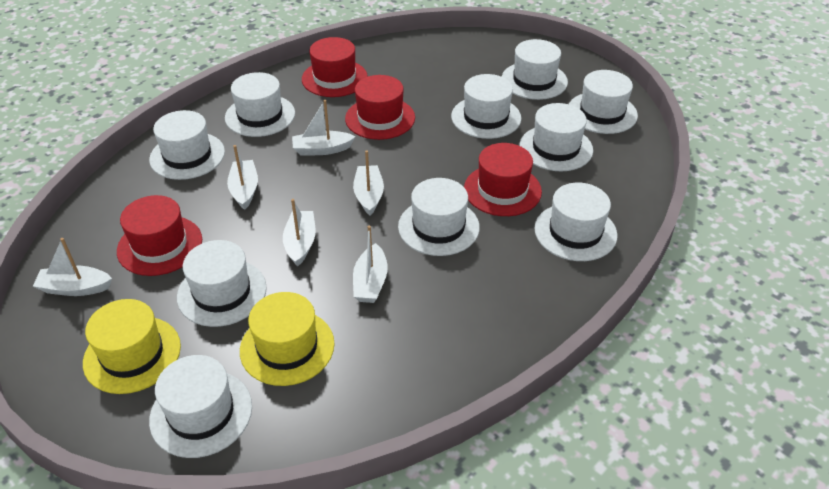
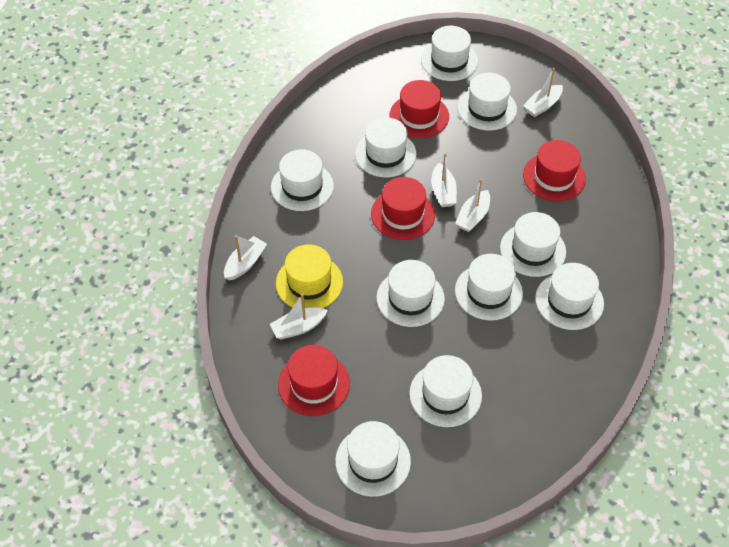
white boat: 6 -> 5
yellow hat: 2 -> 1

